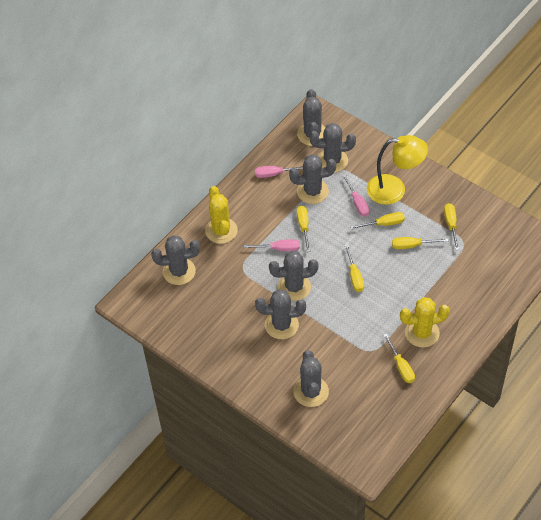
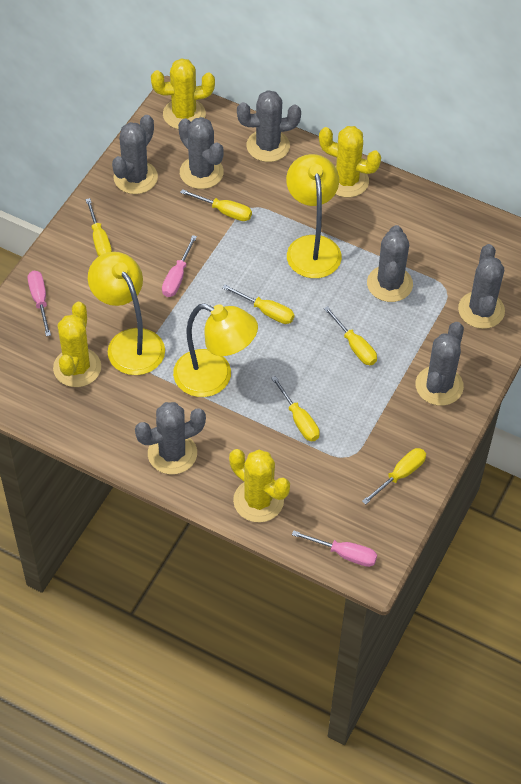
yellow cactus: 2 -> 4
yellow lamp: 1 -> 3

